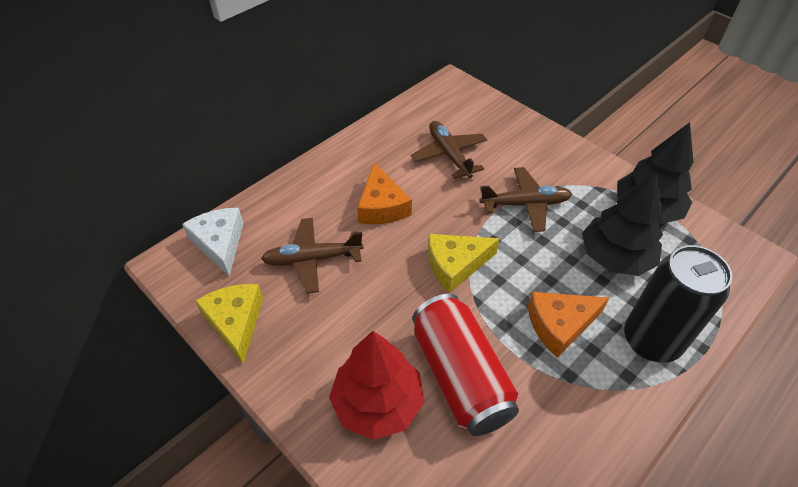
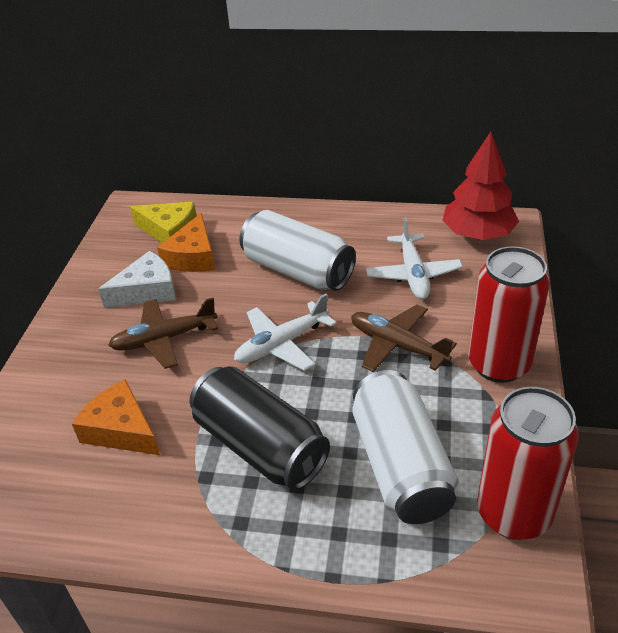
black tree: 2 -> 0
brown plane: 3 -> 2
red can: 1 -> 2
white can: 0 -> 2
white plane: 0 -> 2
yellow cheese: 2 -> 1

